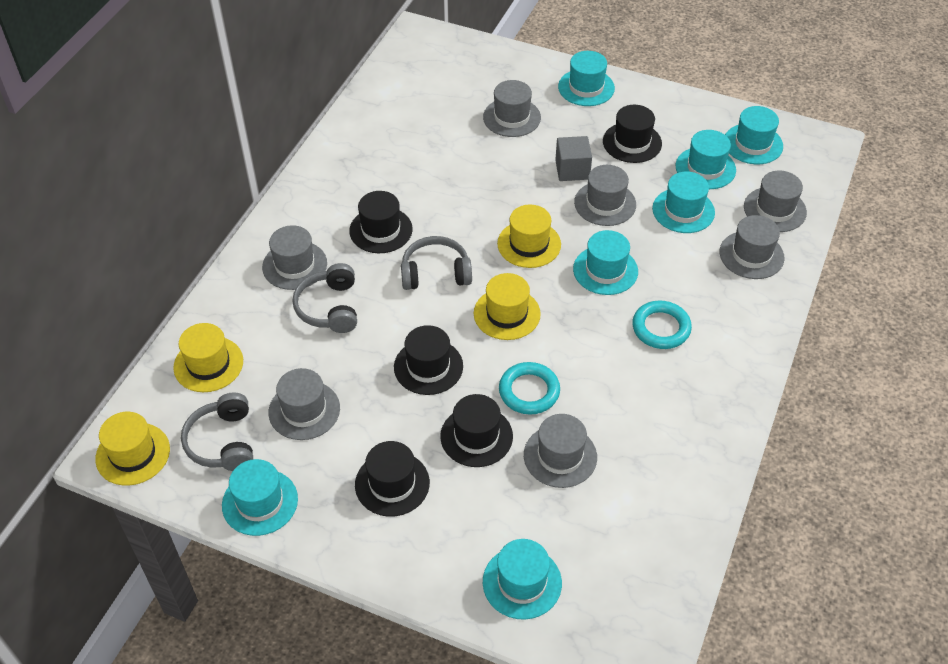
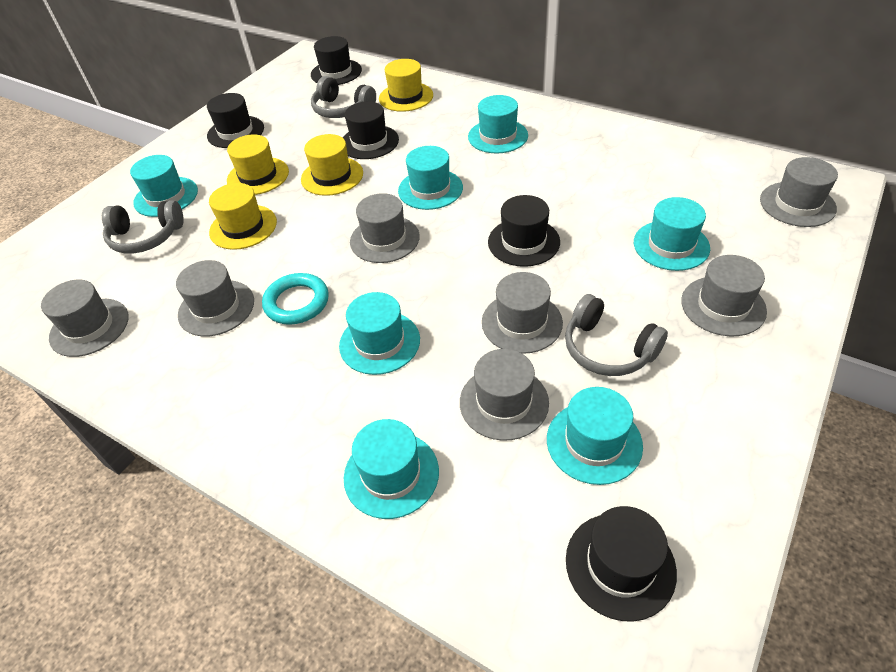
grey cube: 1 -> 0
turquoise ring: 2 -> 1

